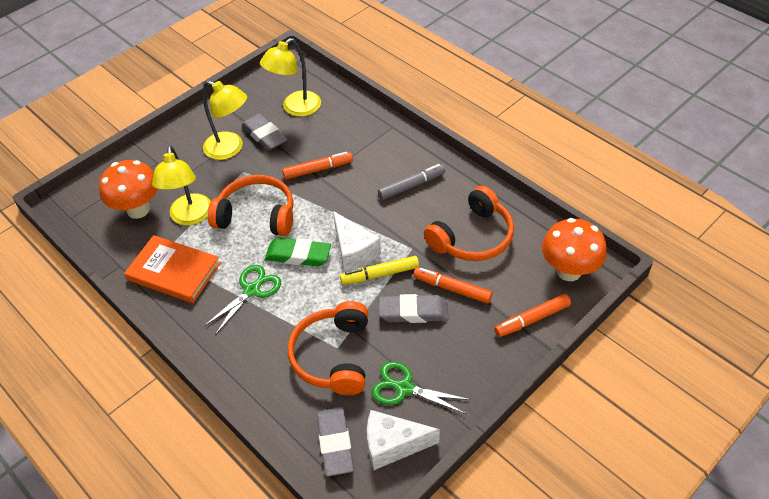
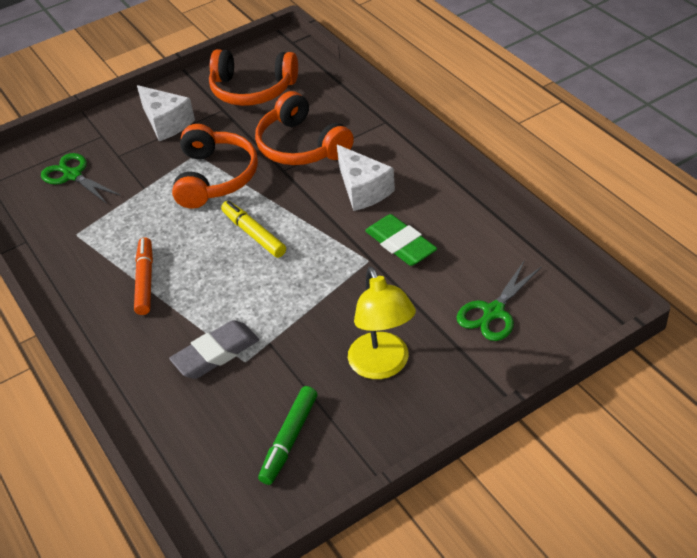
green marker: 0 -> 1
grey eraser: 3 -> 1
grey marker: 1 -> 0
orange book: 1 -> 0
orange marker: 3 -> 1
orange mushroom: 2 -> 0
yellow lamp: 3 -> 1

